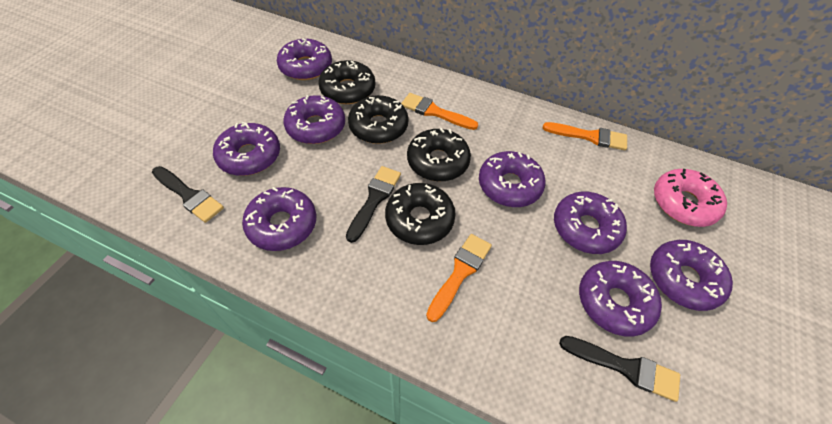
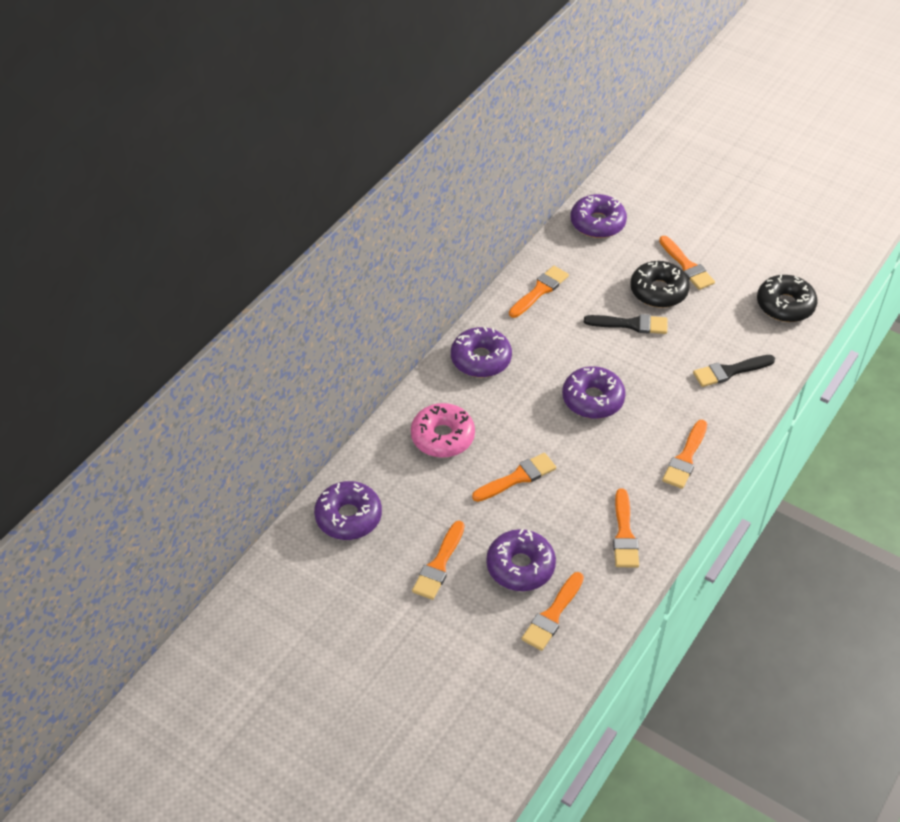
black brush: 3 -> 2
black donut: 4 -> 2
orange brush: 3 -> 7
purple donut: 8 -> 5

